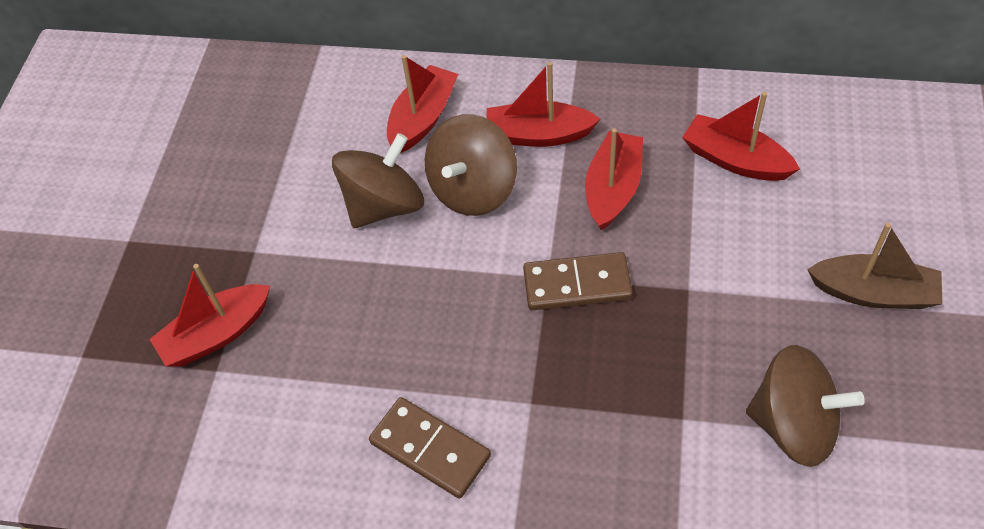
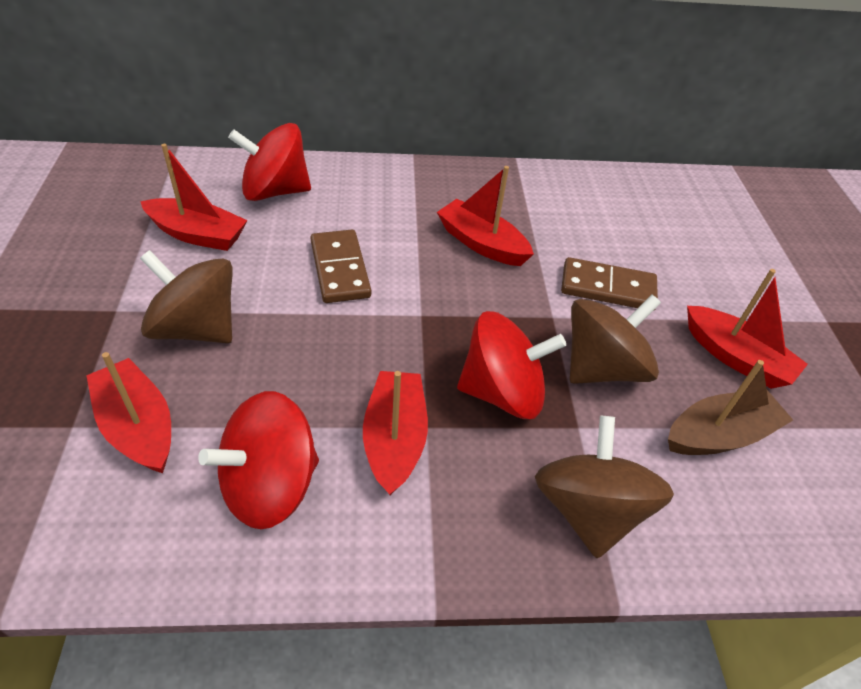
red spinning top: 0 -> 3

